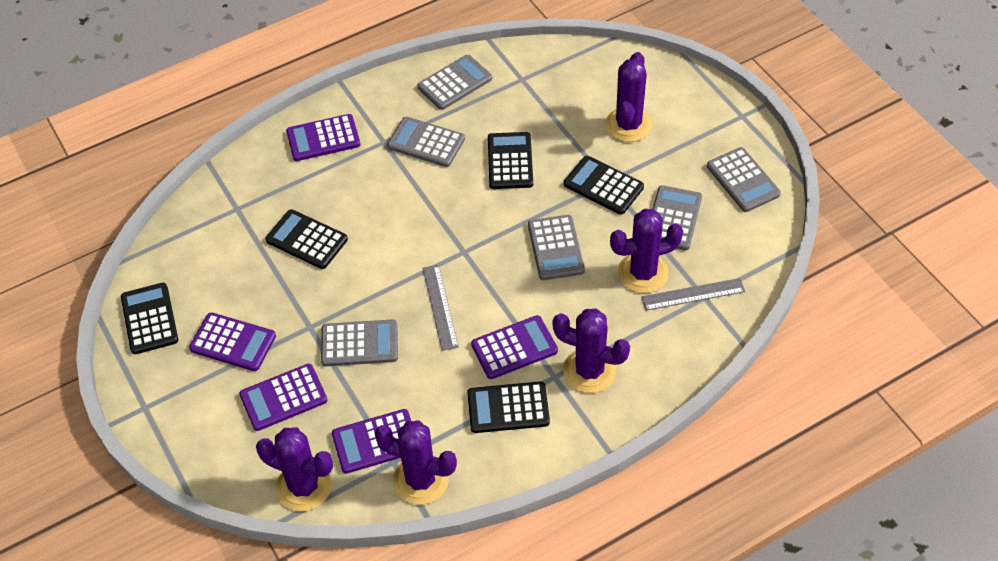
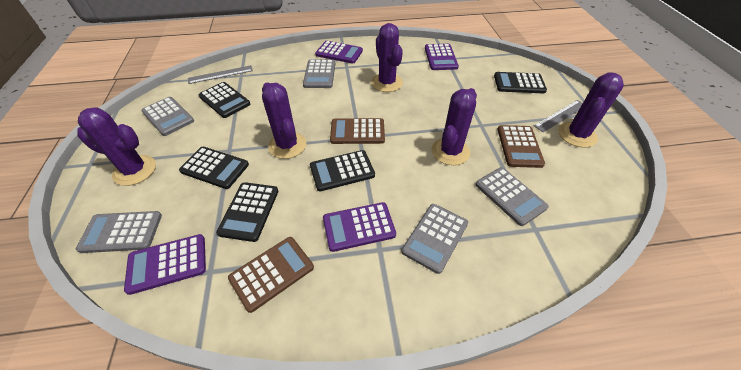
brown calculator: 0 -> 3
grey calculator: 6 -> 5
purple calculator: 5 -> 4

